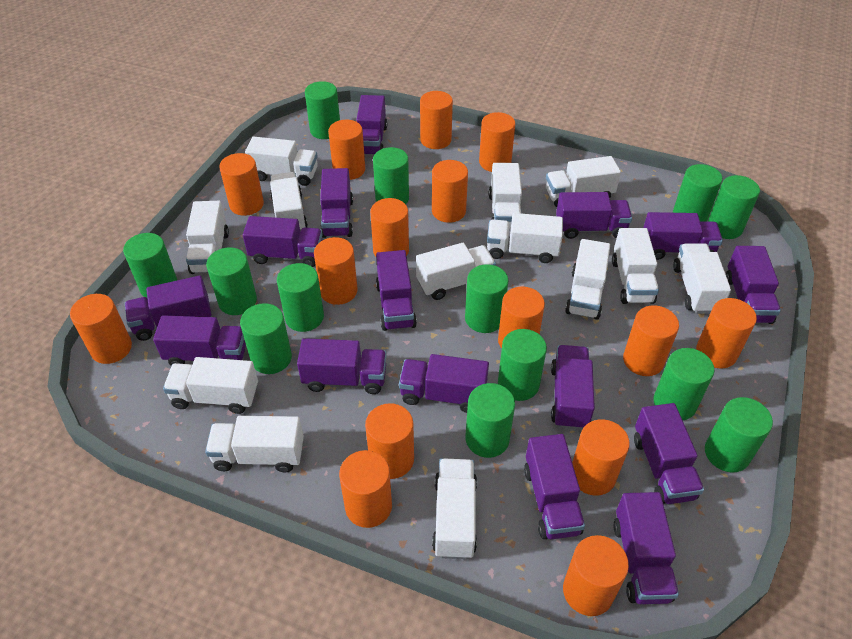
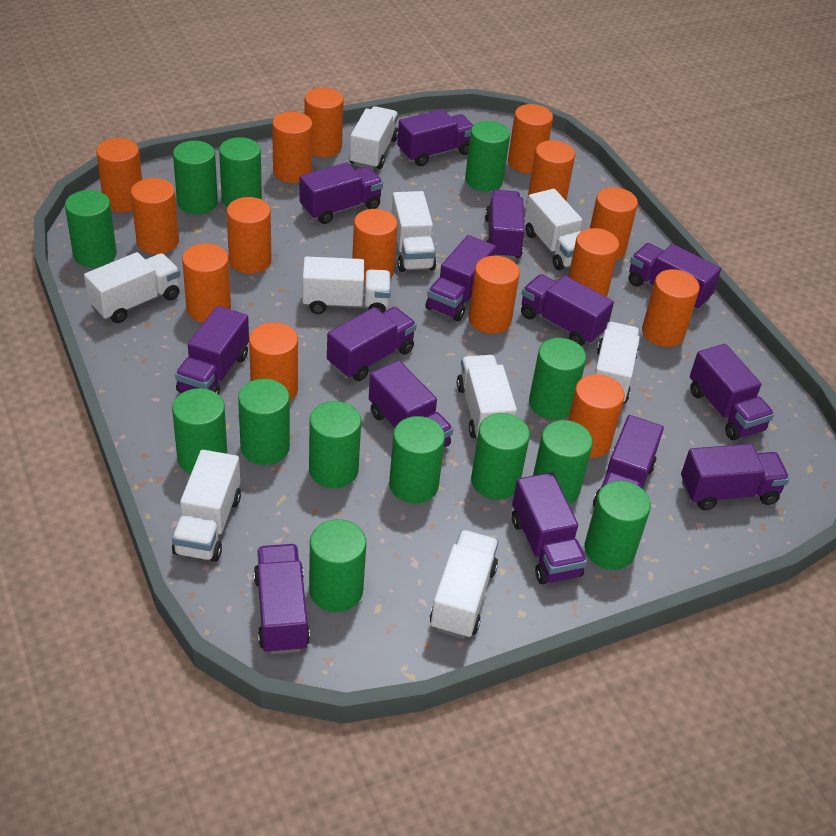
purple truck: 15 -> 14
white truck: 13 -> 9

